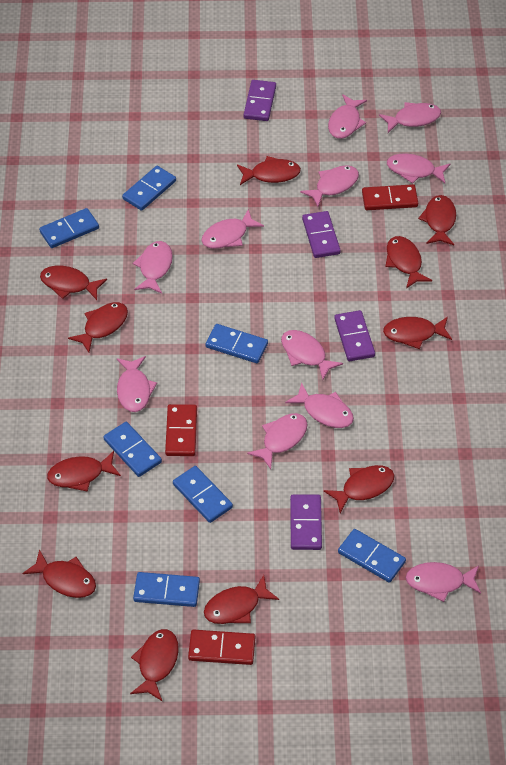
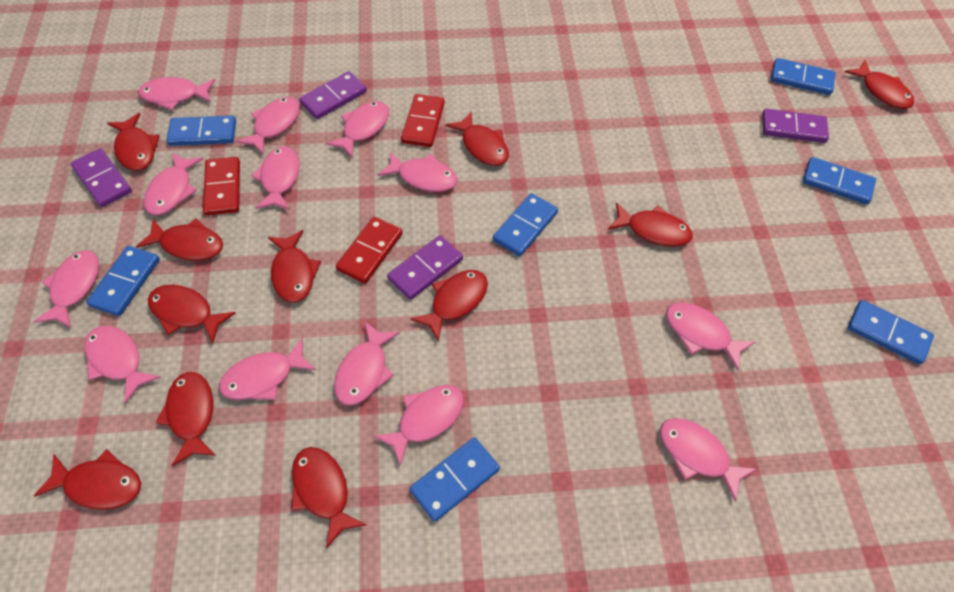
pink fish: 11 -> 13

